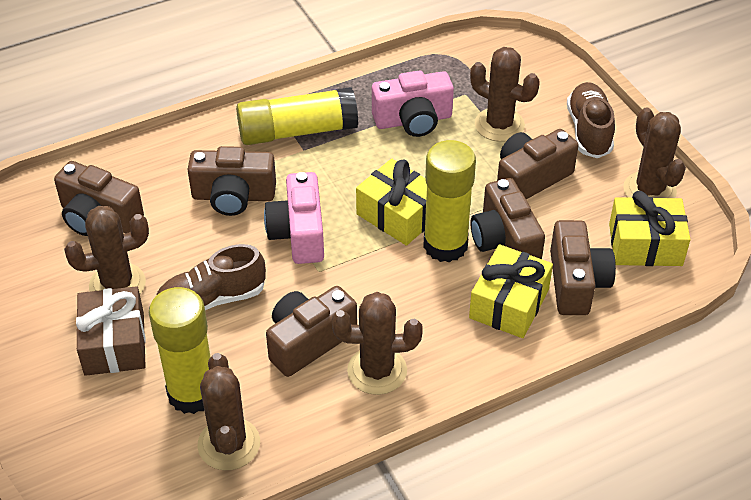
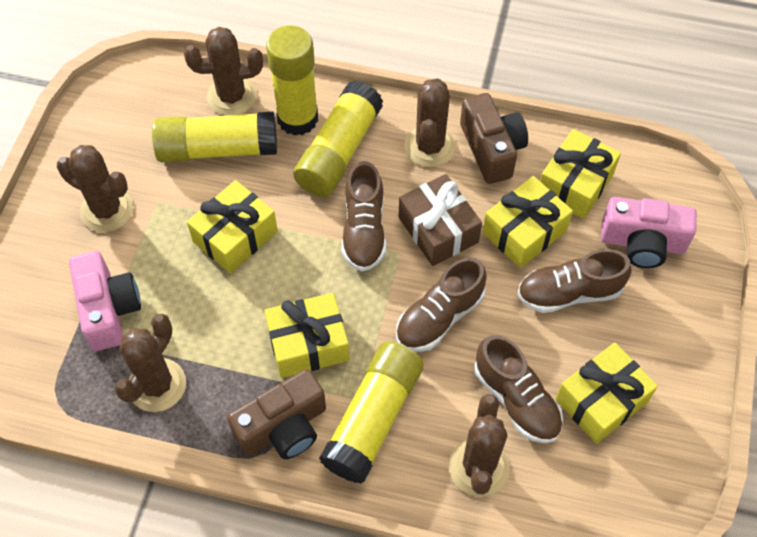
brown camera: 6 -> 2
brown shoe: 2 -> 4
yellow gift: 3 -> 5
yellow glue stick: 3 -> 4

